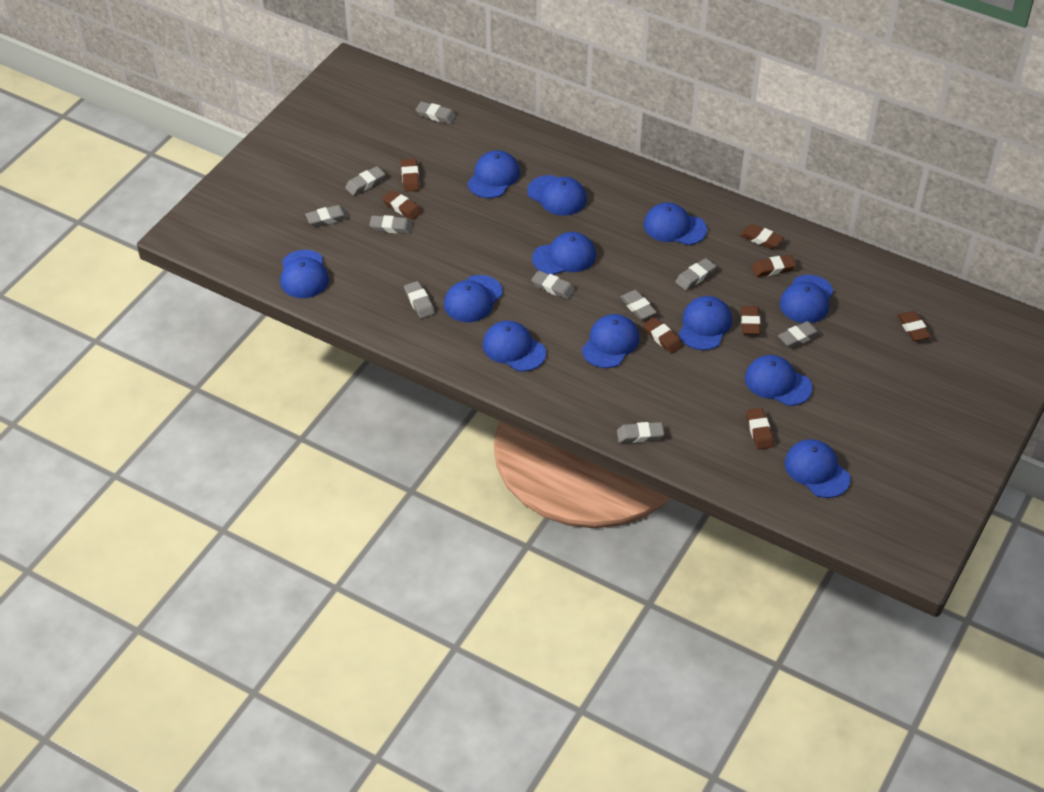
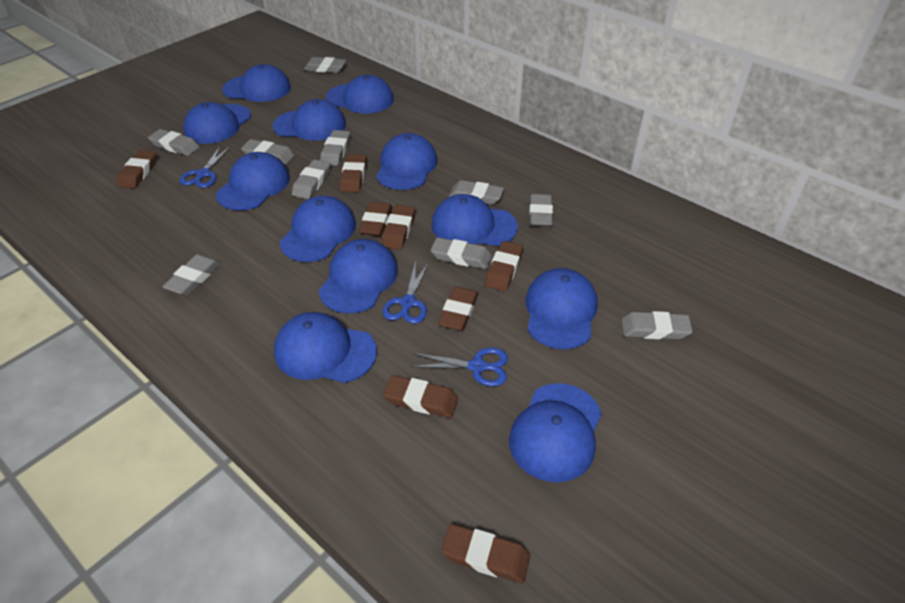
blue scissors: 0 -> 3

